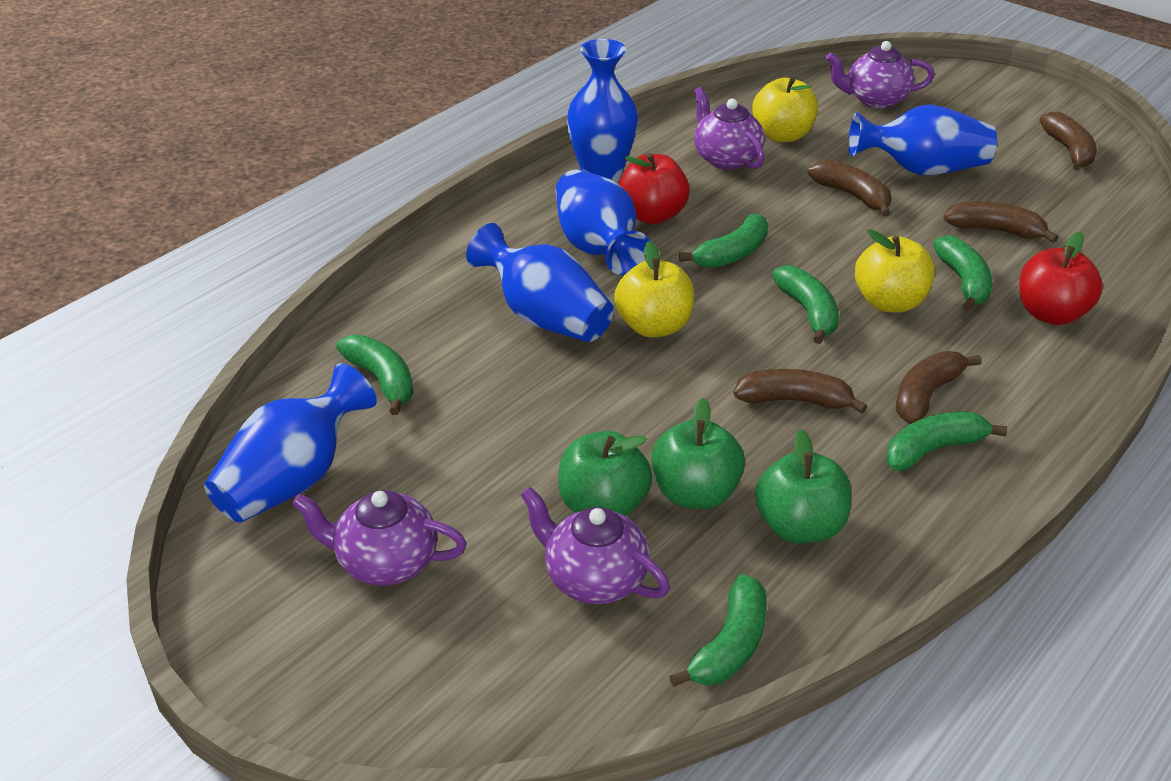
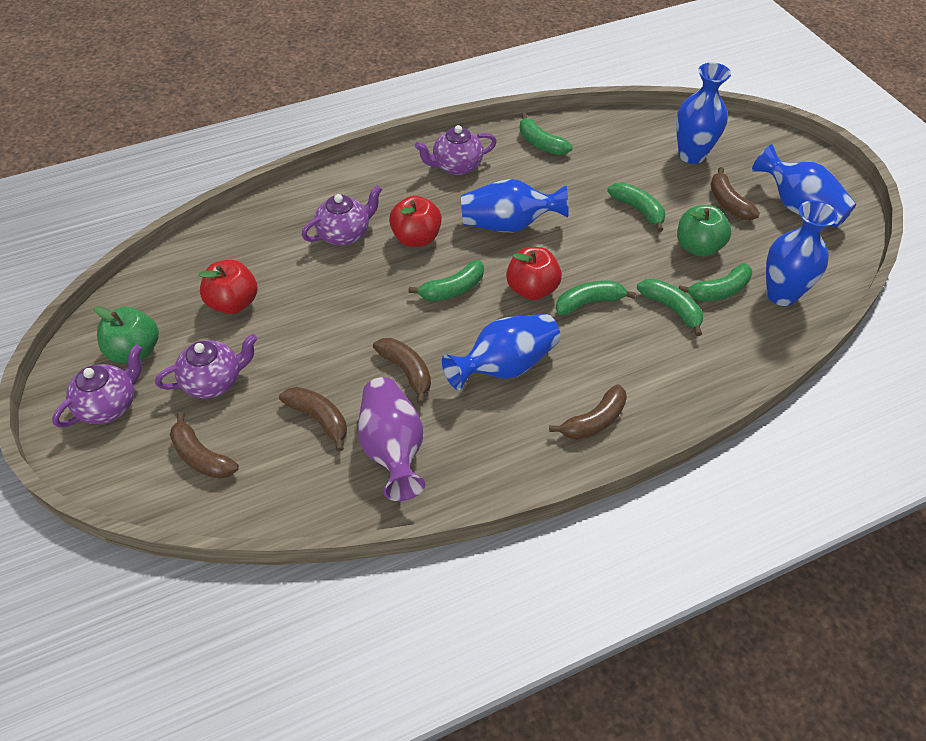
green apple: 3 -> 2
purple vase: 0 -> 1
red apple: 2 -> 3
yellow apple: 3 -> 0

